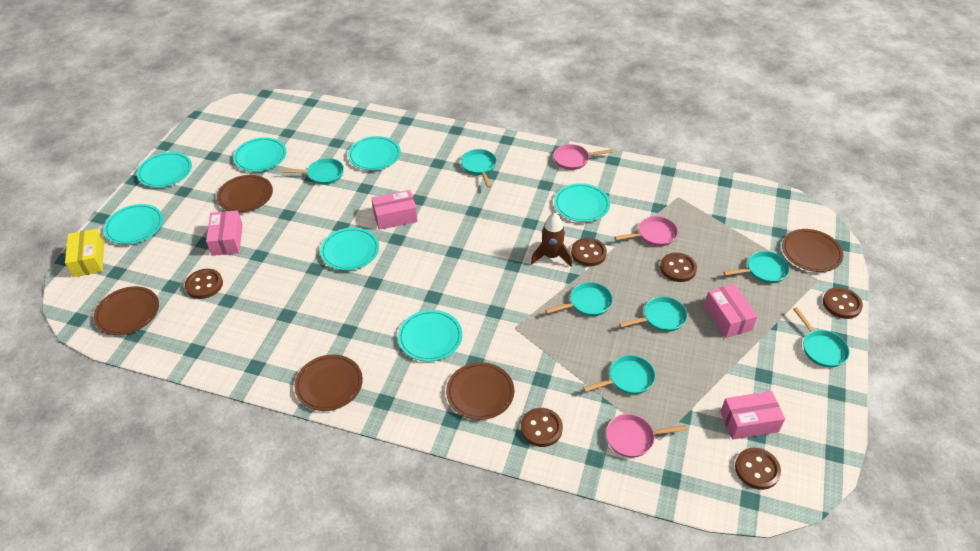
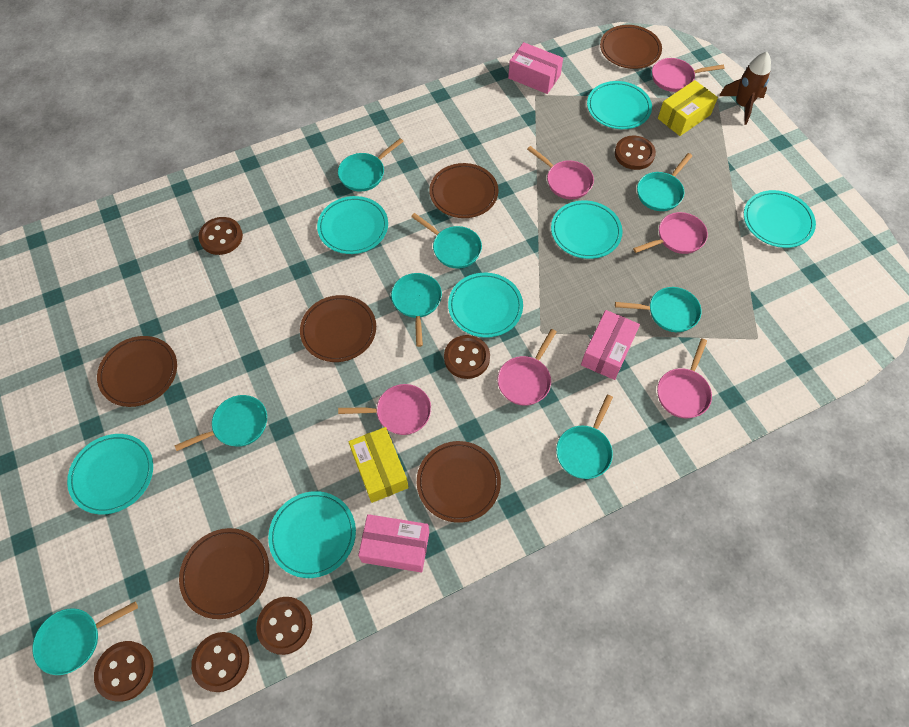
brown plate: 5 -> 6
pink box: 4 -> 3
pink pan: 3 -> 6
turquoise pan: 7 -> 8
yellow box: 1 -> 2

